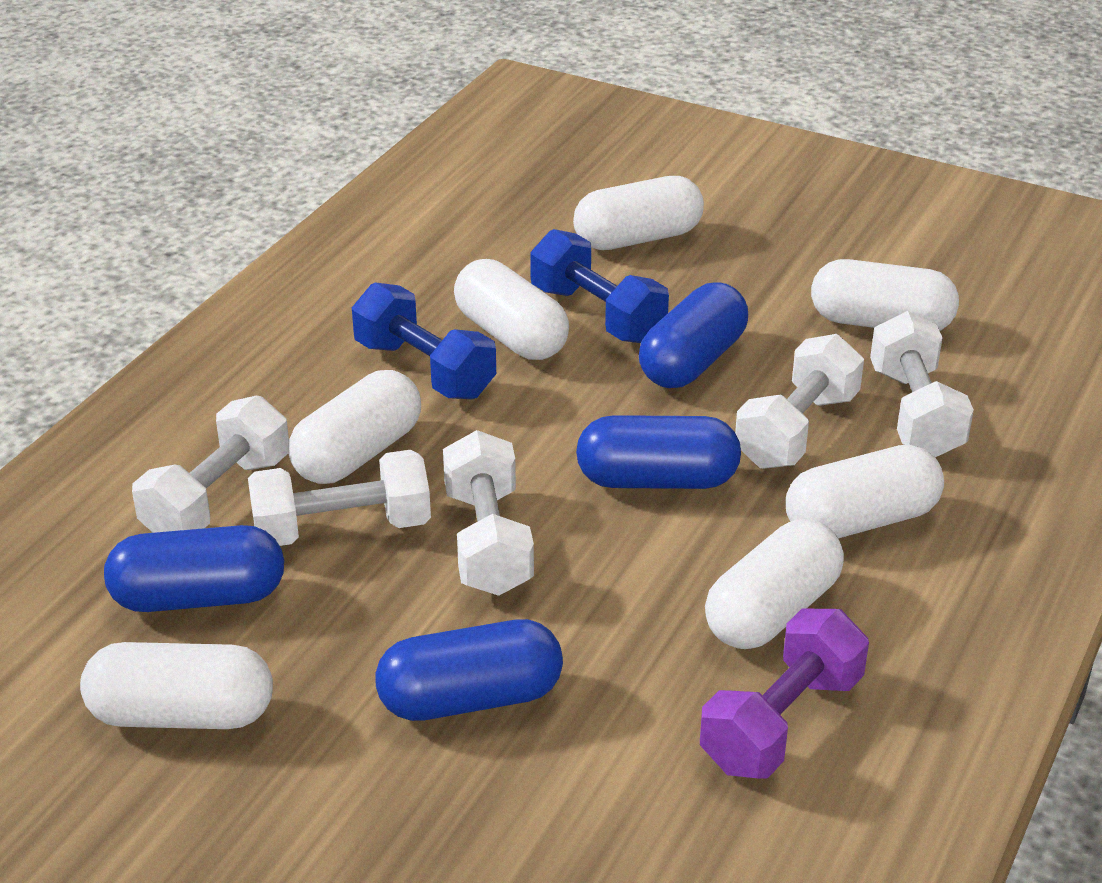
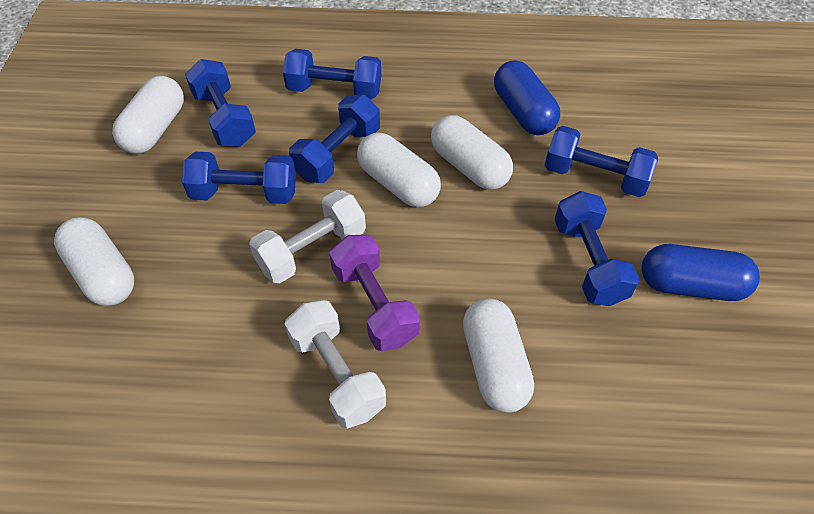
blue capsule: 4 -> 2
blue dumbbell: 2 -> 6
white capsule: 7 -> 5
white dumbbell: 5 -> 2

